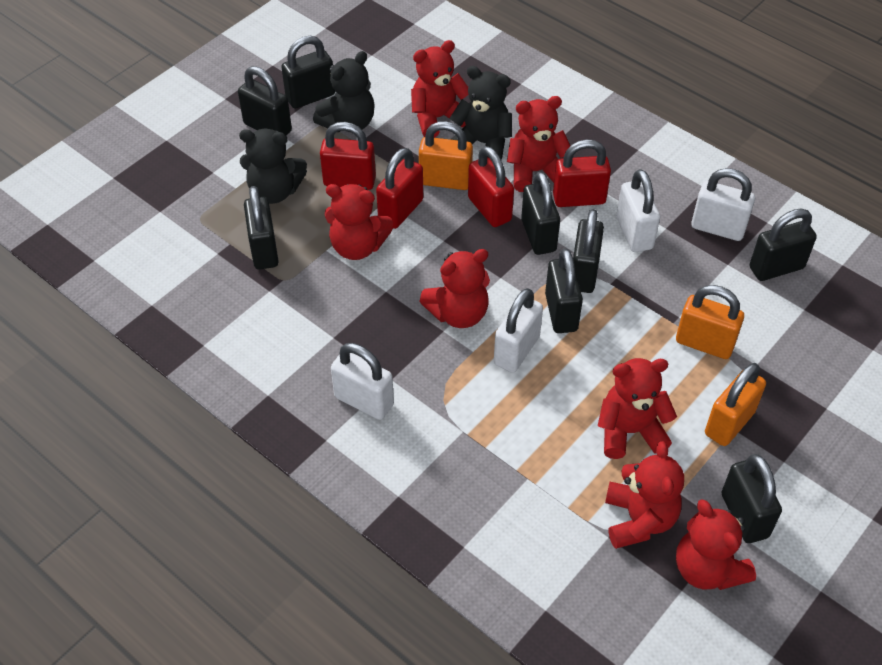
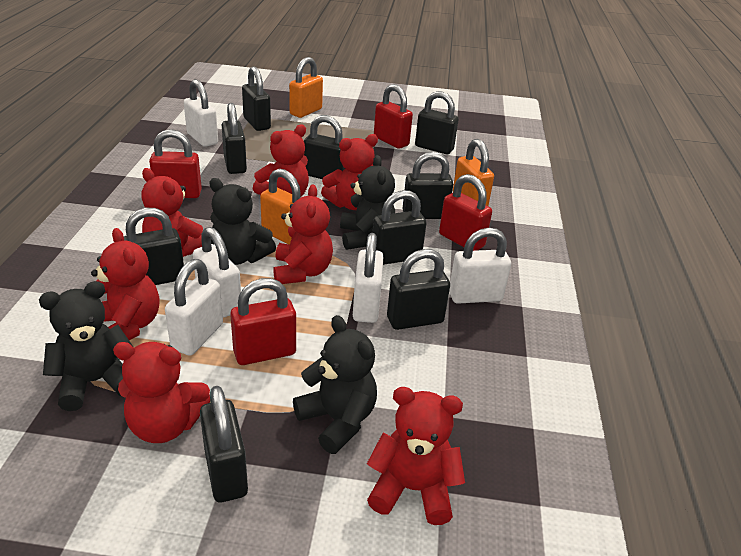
black padlock: 8 -> 9
black teddy bear: 3 -> 4
white padlock: 4 -> 5

